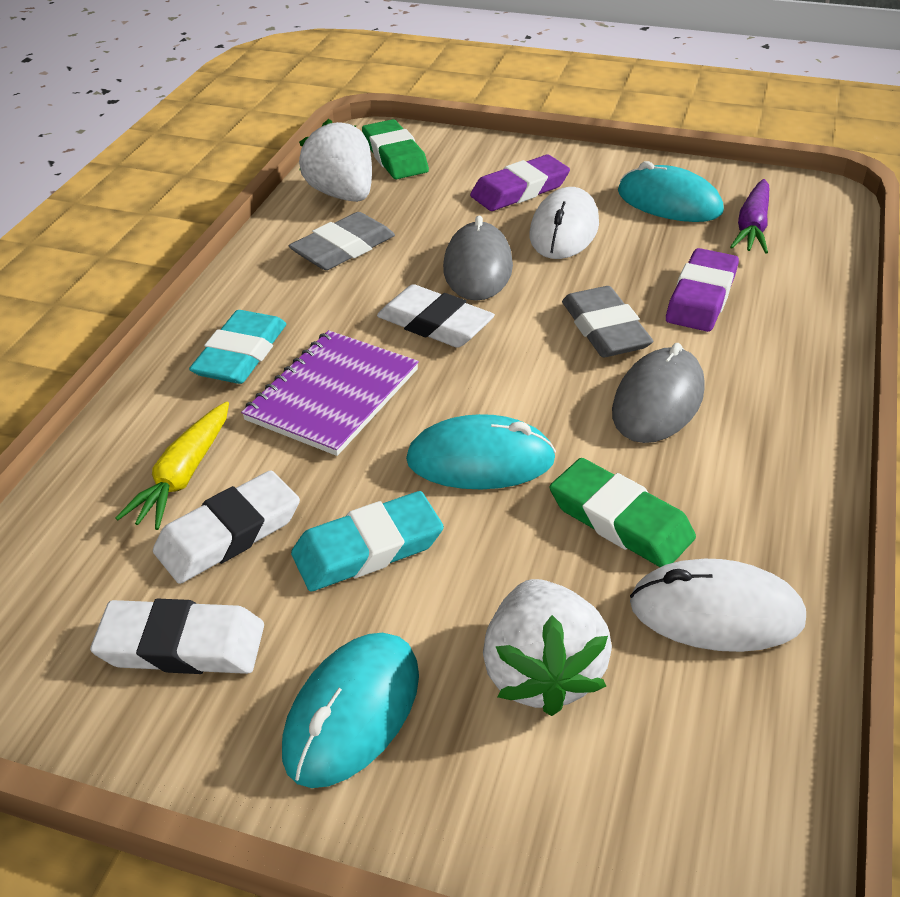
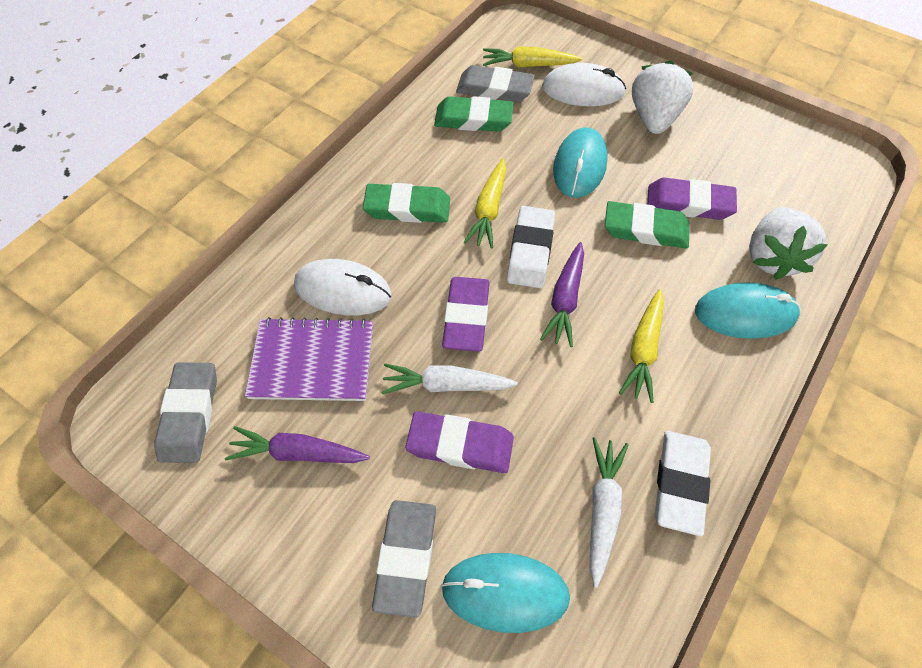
green eraser: 2 -> 3
grey eraser: 2 -> 3
grey mouse: 2 -> 0
purple carrot: 1 -> 2
purple eraser: 2 -> 3
turquoise eraser: 2 -> 0
white carrot: 0 -> 2
white eraser: 3 -> 2
yellow carrot: 1 -> 3

